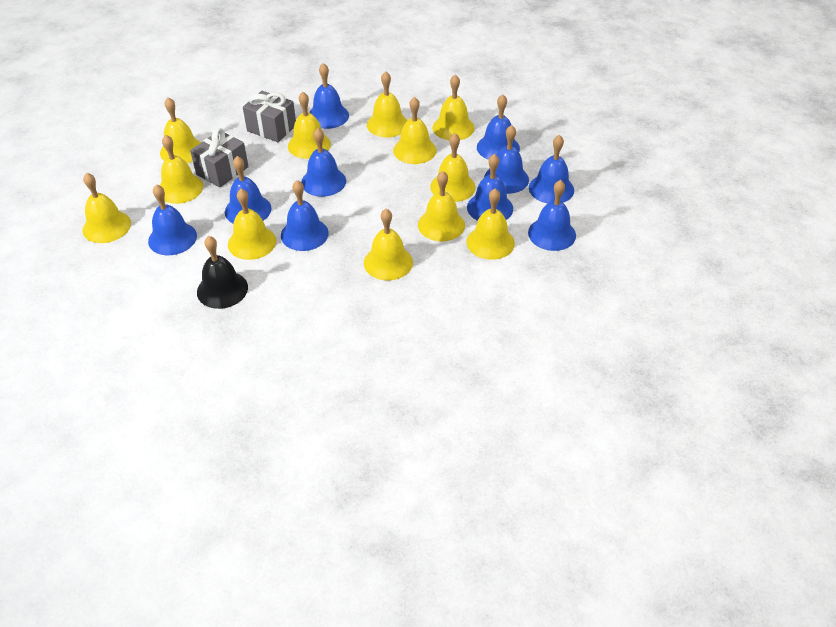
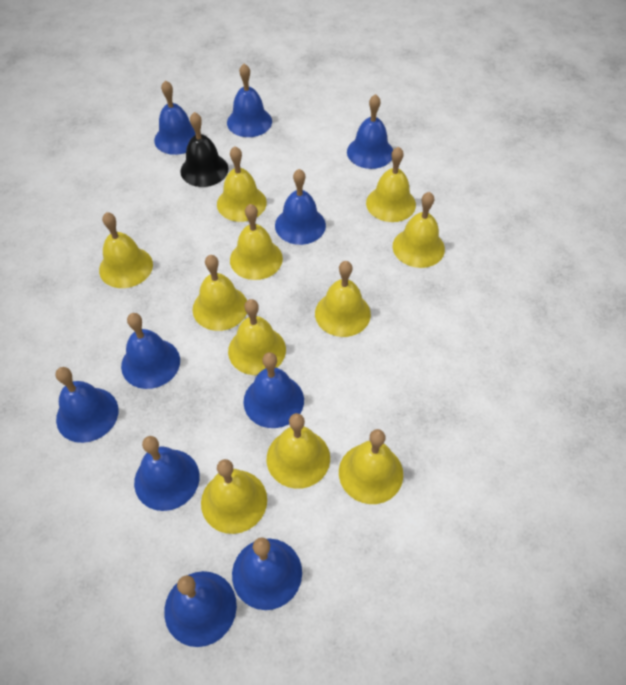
grey gift: 2 -> 0
yellow bell: 12 -> 11

